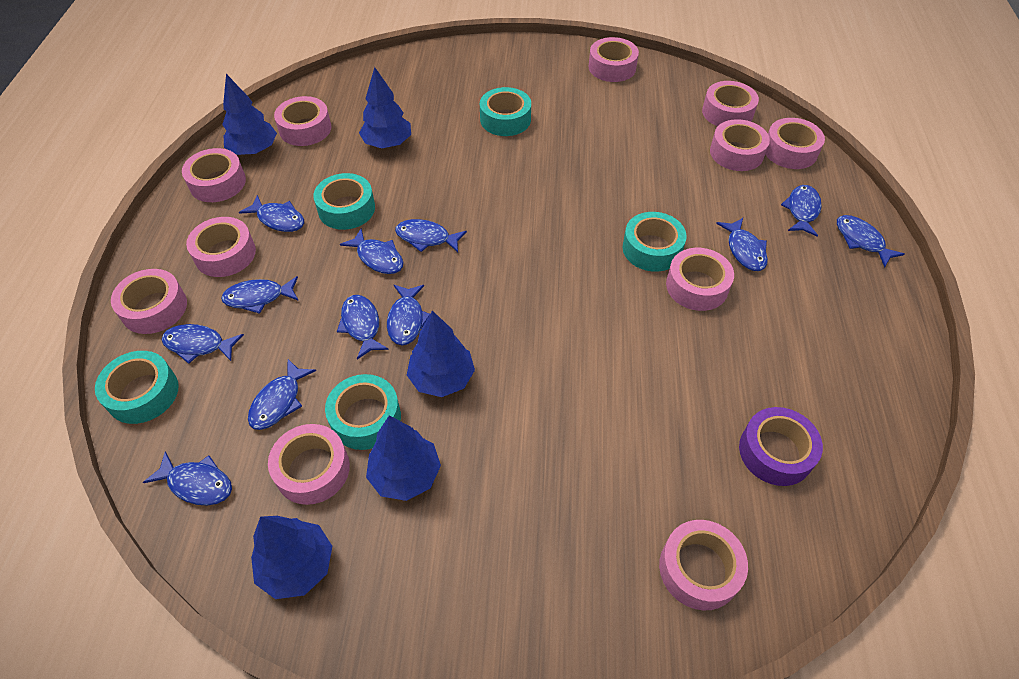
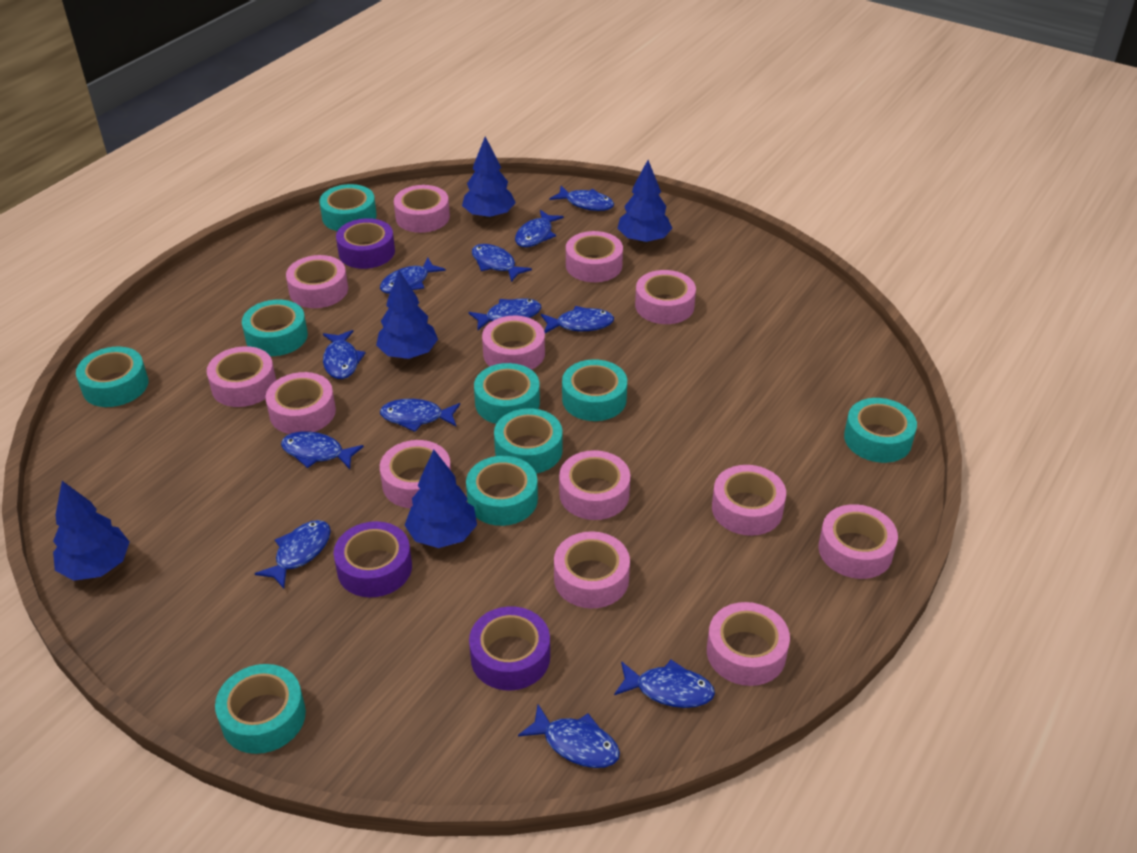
pink tape: 11 -> 13
purple tape: 1 -> 3
turquoise tape: 5 -> 9

